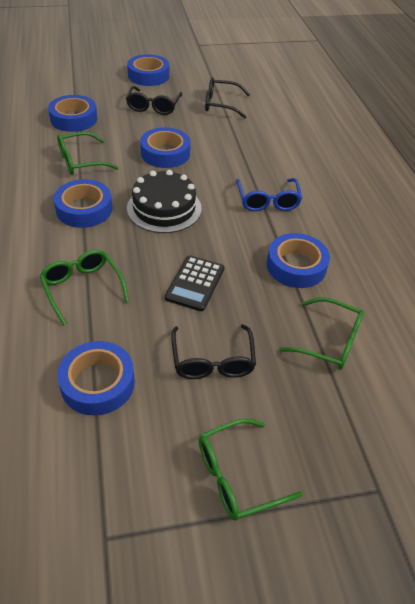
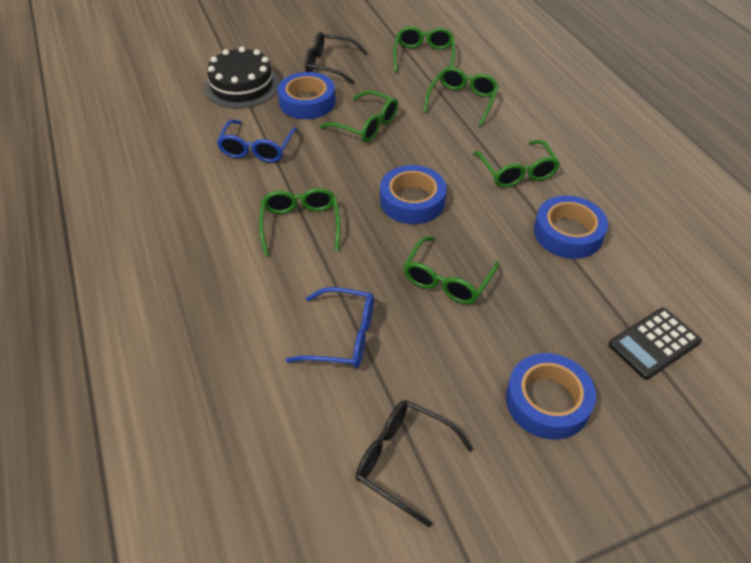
black glasses: 3 -> 2
blue glasses: 1 -> 2
blue tape: 6 -> 4
green glasses: 4 -> 6

